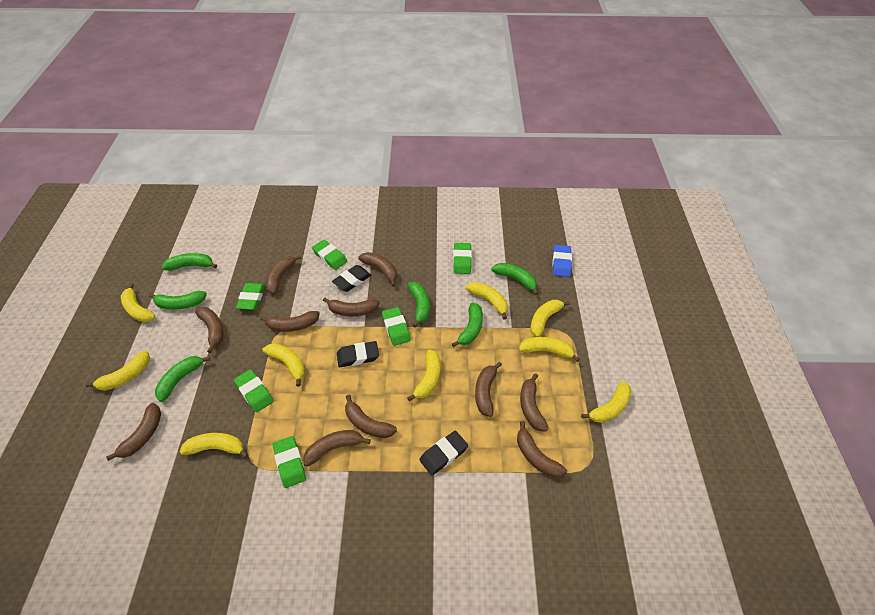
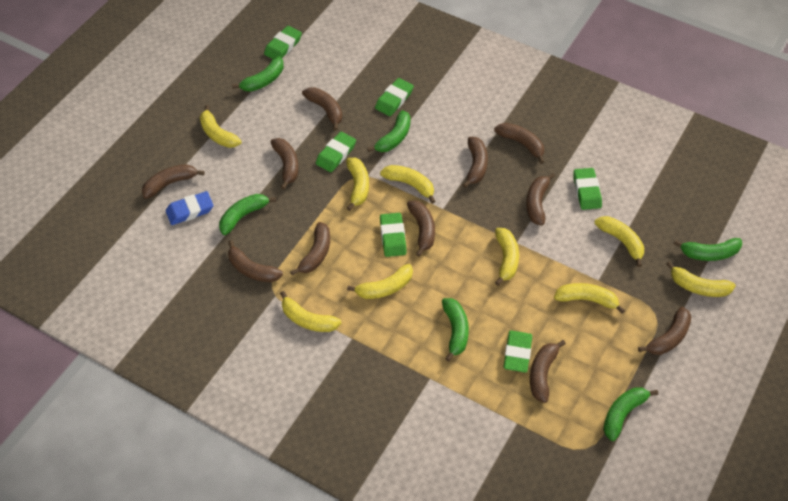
black eraser: 3 -> 0

